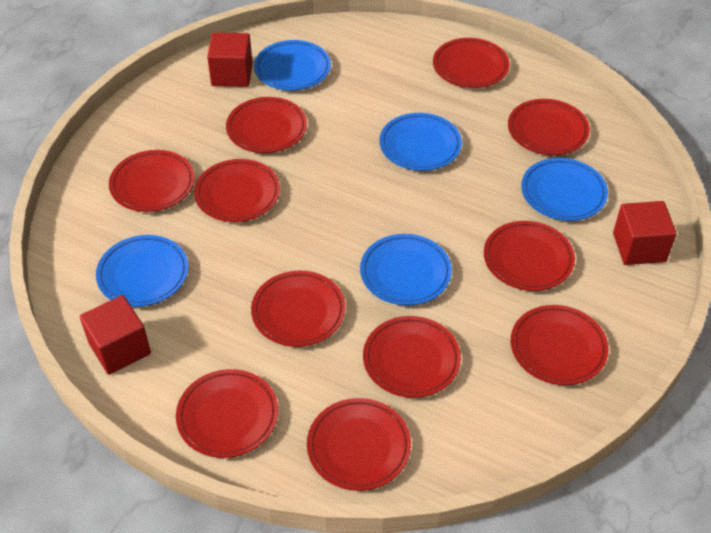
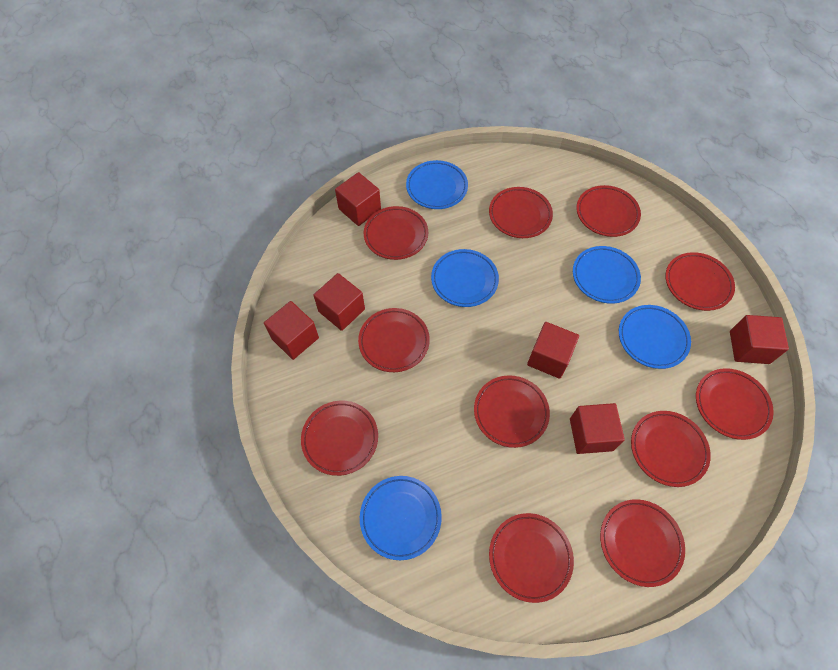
red cube: 3 -> 6

